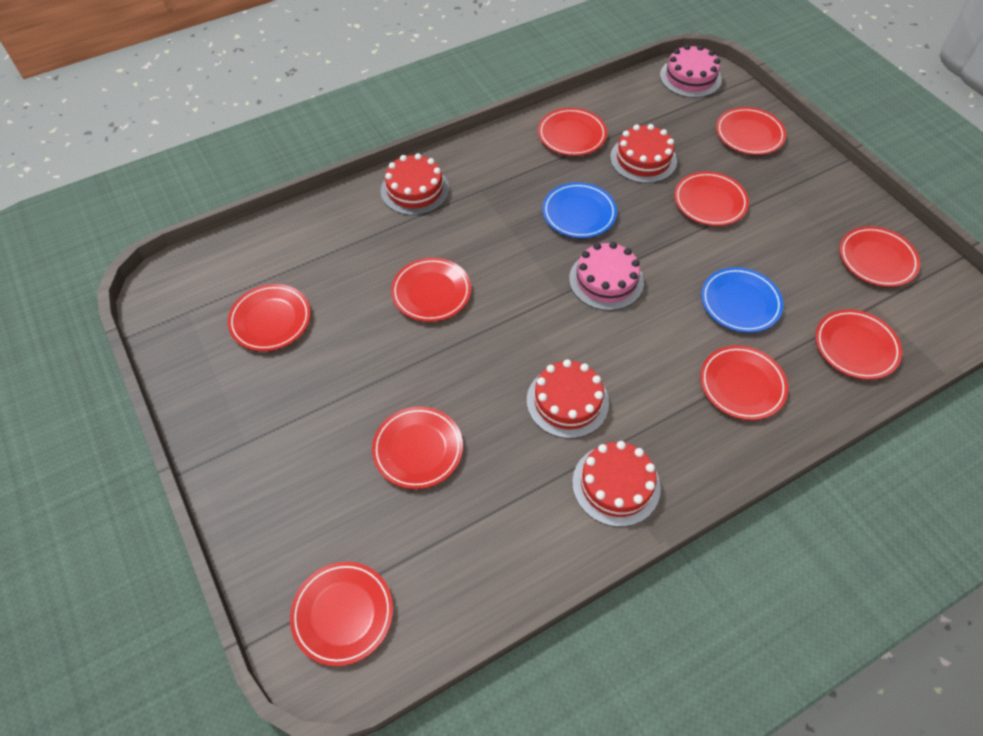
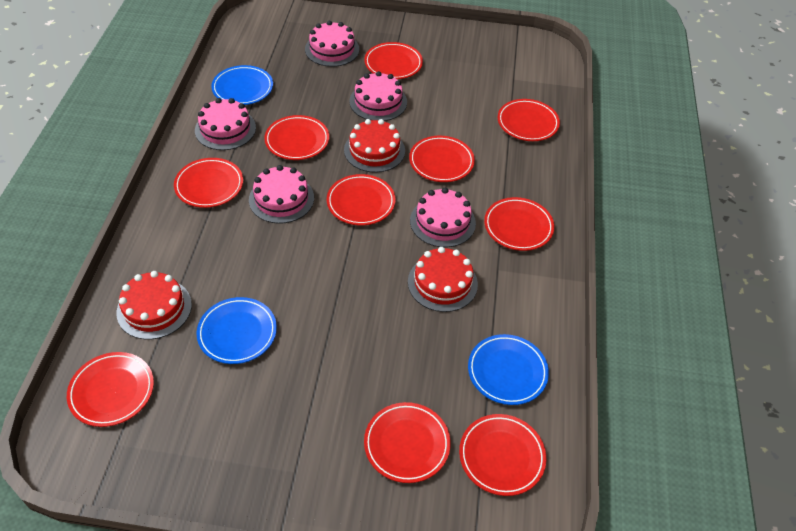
blue plate: 2 -> 3
pink cake: 2 -> 5
red cake: 4 -> 3

